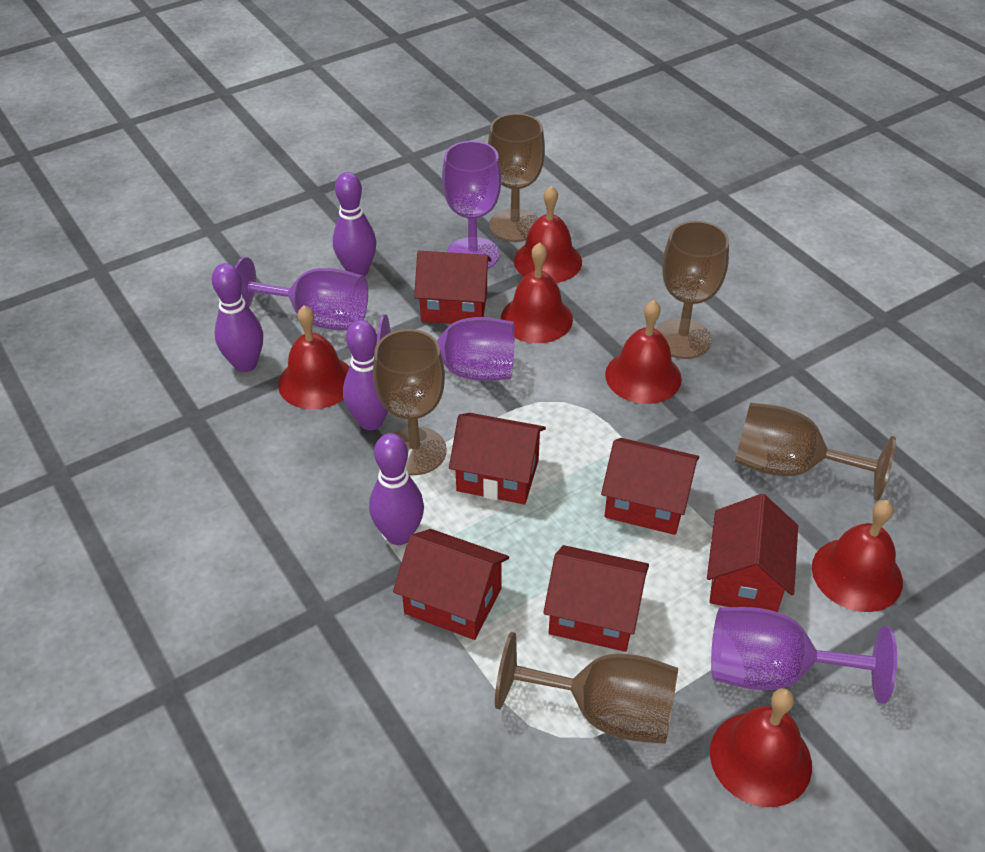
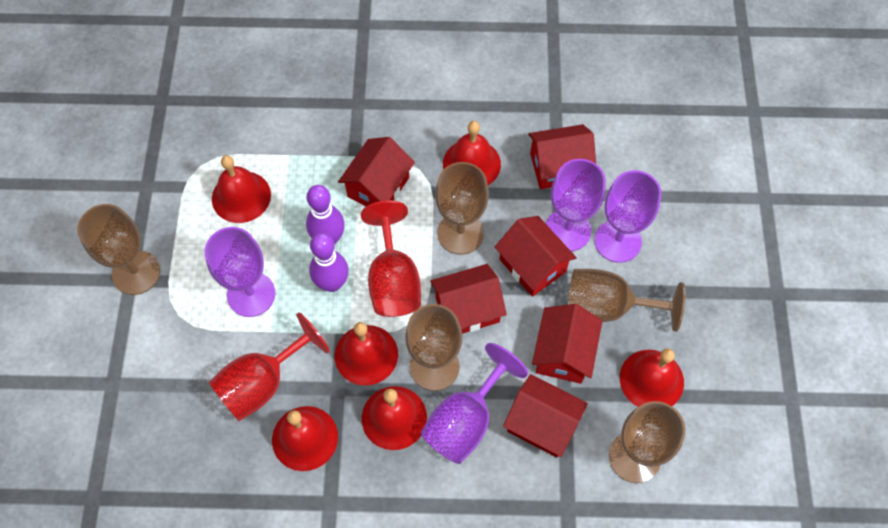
purple bowling pin: 4 -> 2
red goblet: 0 -> 2

